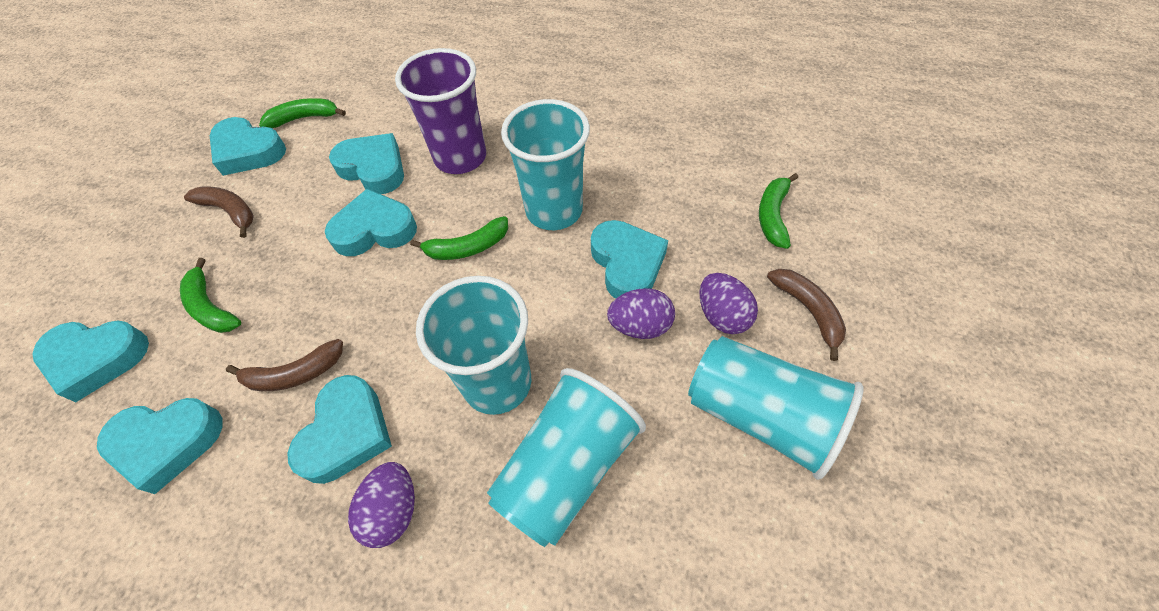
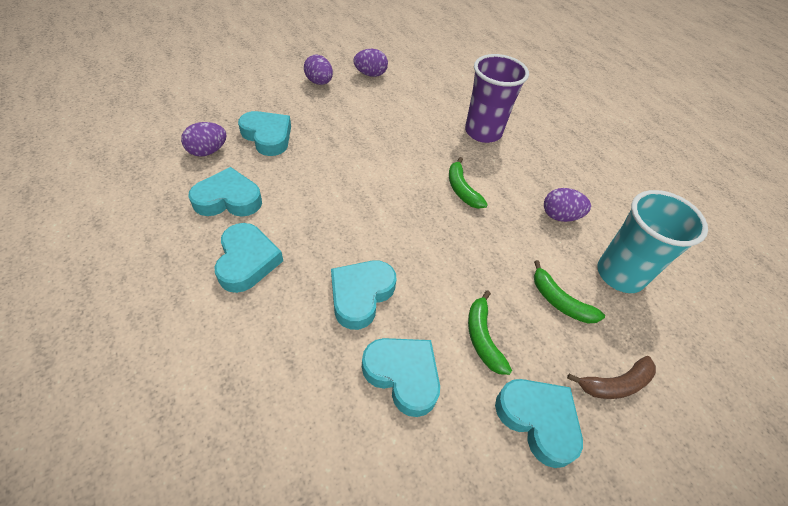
brown banana: 3 -> 1
green banana: 4 -> 3
purple egg: 3 -> 4
turquoise cup: 4 -> 1
turquoise heart: 7 -> 6

